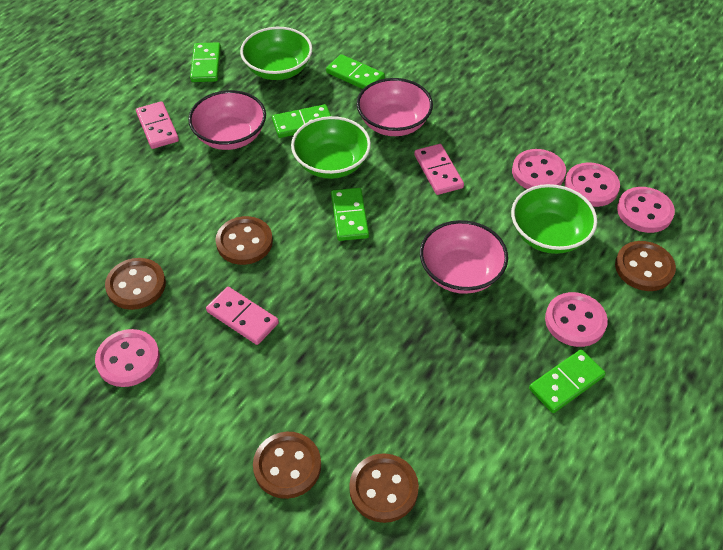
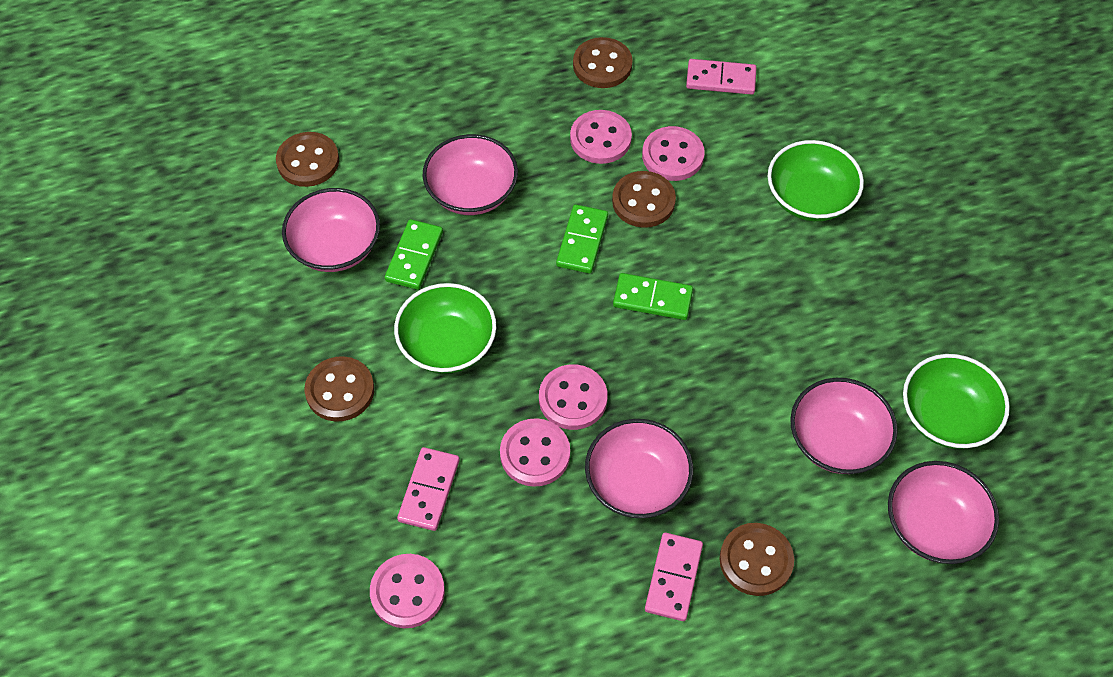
green domino: 5 -> 3
pink bowl: 3 -> 5

